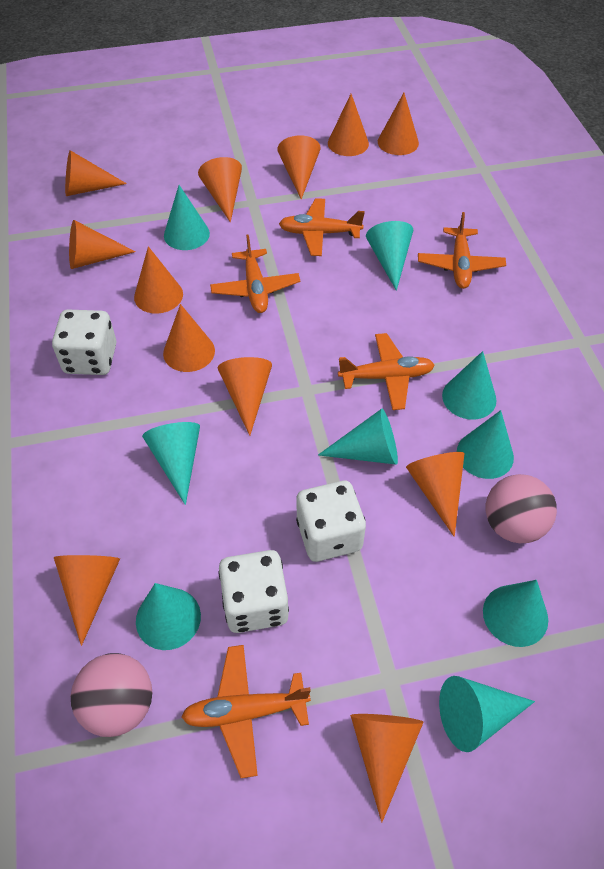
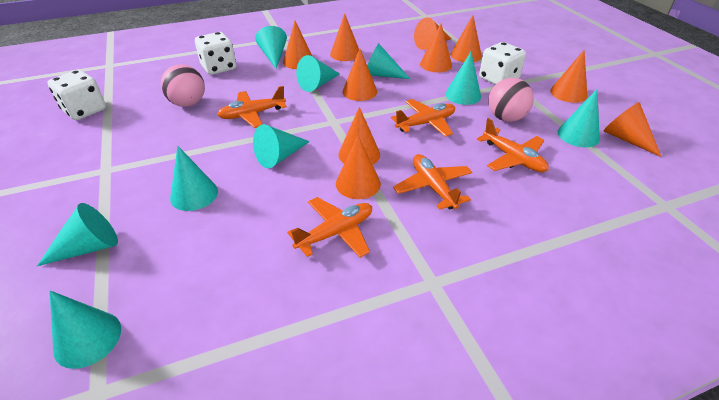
orange cone: 12 -> 10

